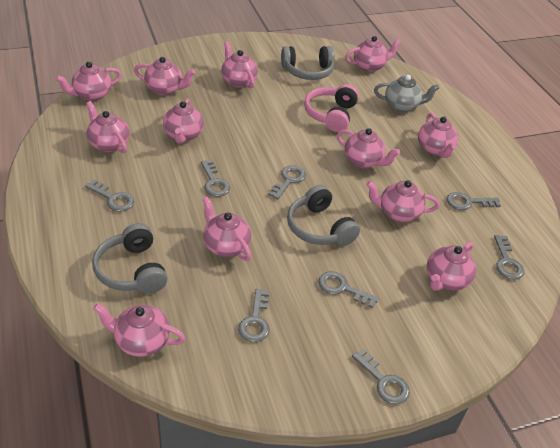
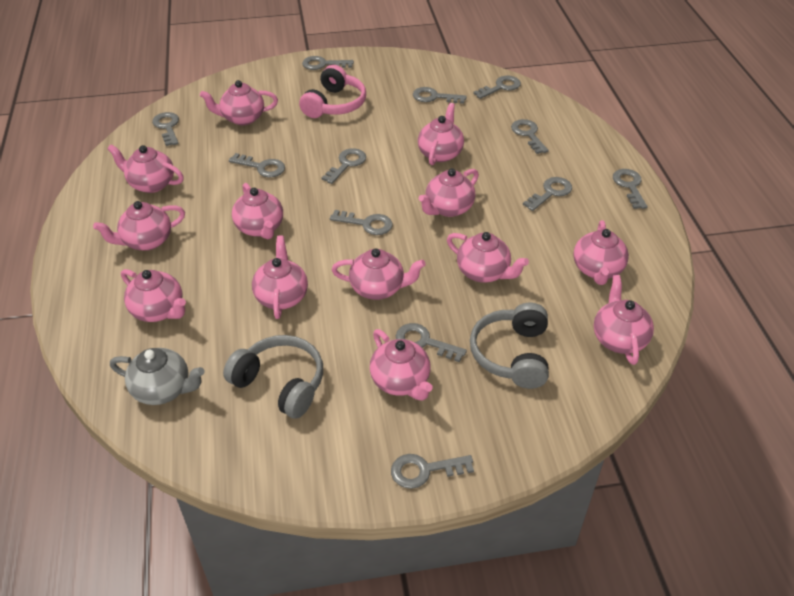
grey headphones: 3 -> 2
grey key: 8 -> 12
pink teapot: 12 -> 13

